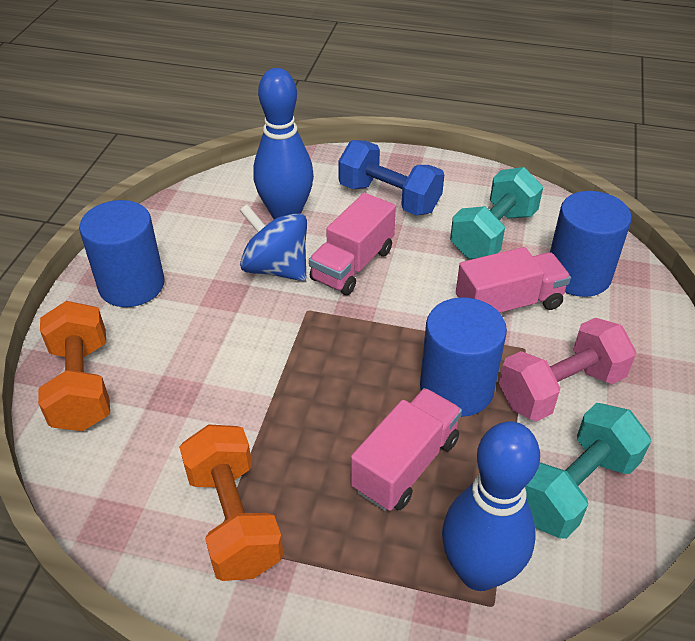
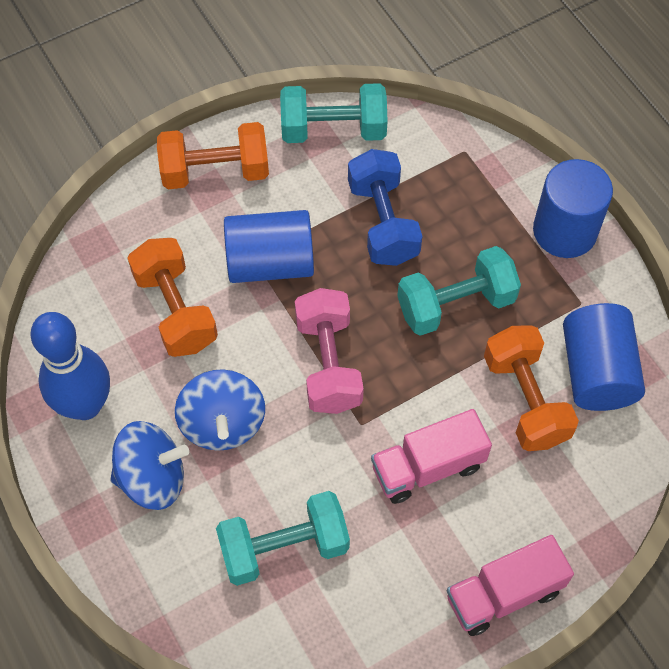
blue bowling pin: 2 -> 1
blue spinning top: 1 -> 2
orange dumbbell: 2 -> 3
pink truck: 3 -> 2
turquoise dumbbell: 2 -> 3

